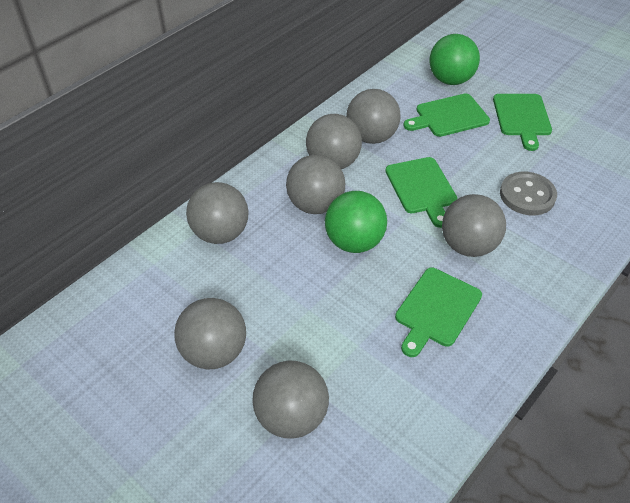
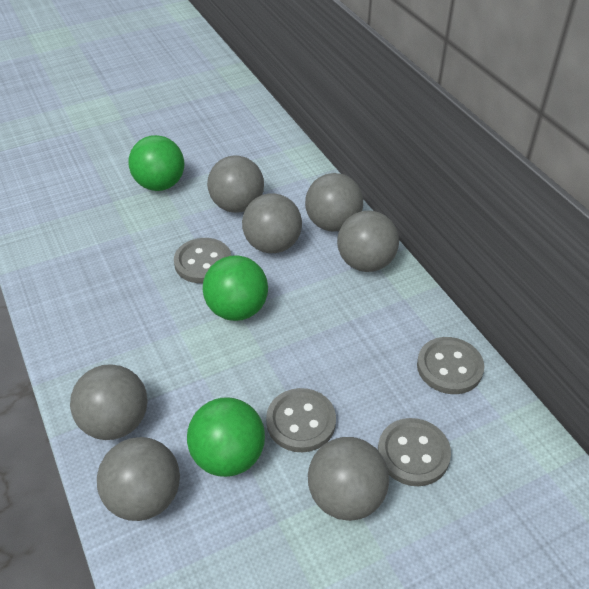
green ball: 2 -> 3
green cutting board: 4 -> 0
grey button: 1 -> 4

